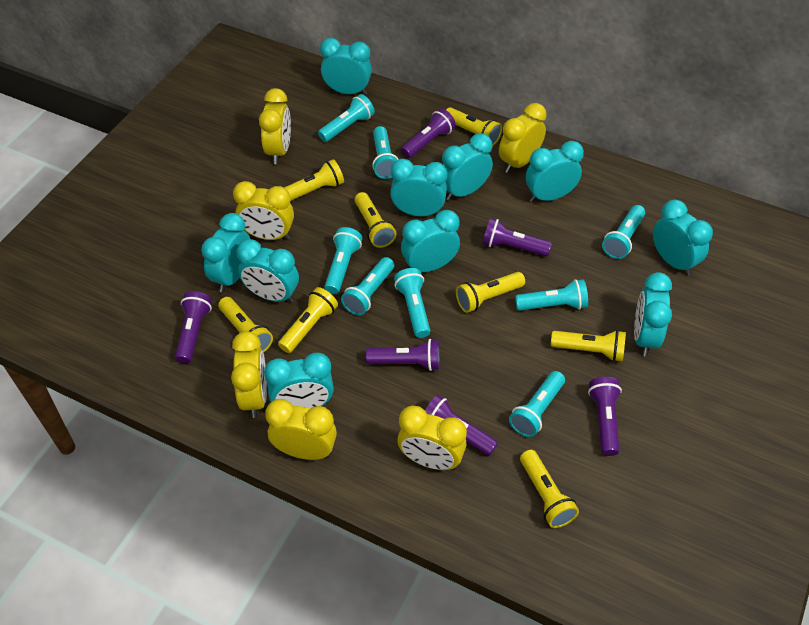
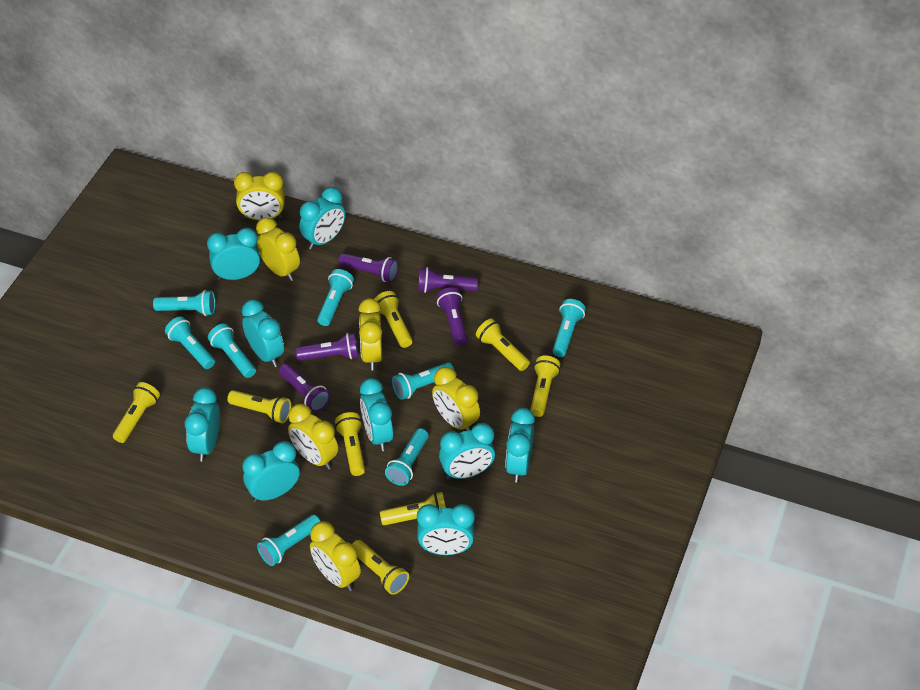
purple flashlight: 6 -> 5
turquoise clock: 10 -> 9

